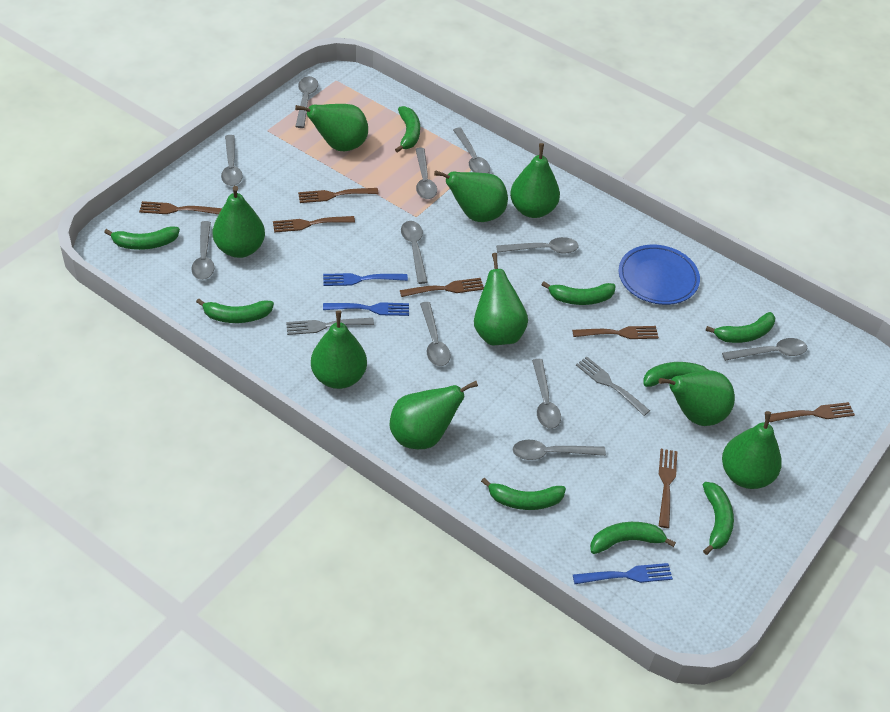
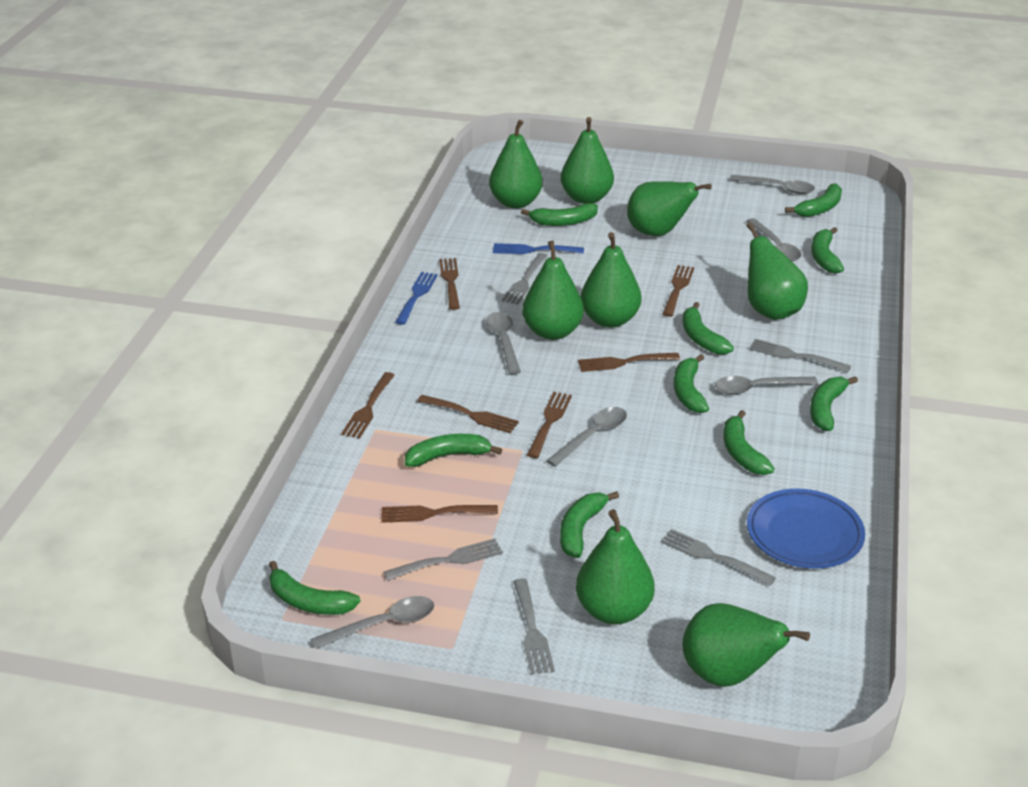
blue fork: 3 -> 2
green banana: 9 -> 10
green pear: 9 -> 8
grey fork: 2 -> 5
grey spoon: 11 -> 6

